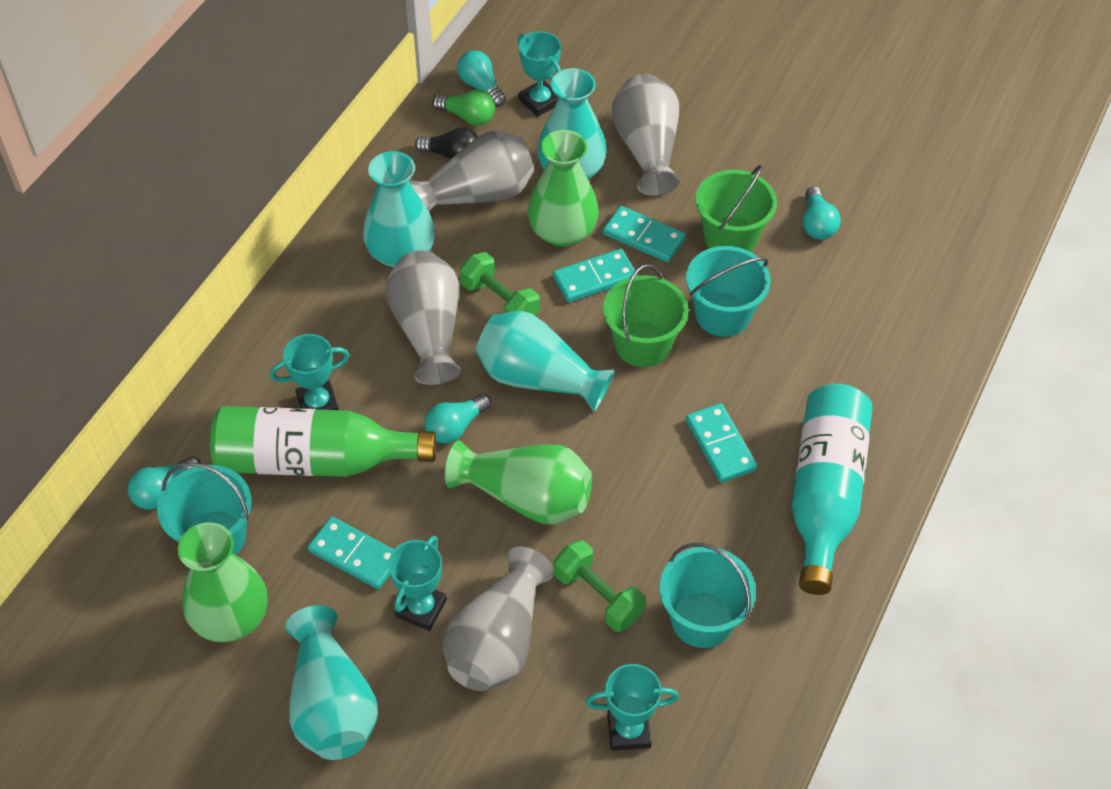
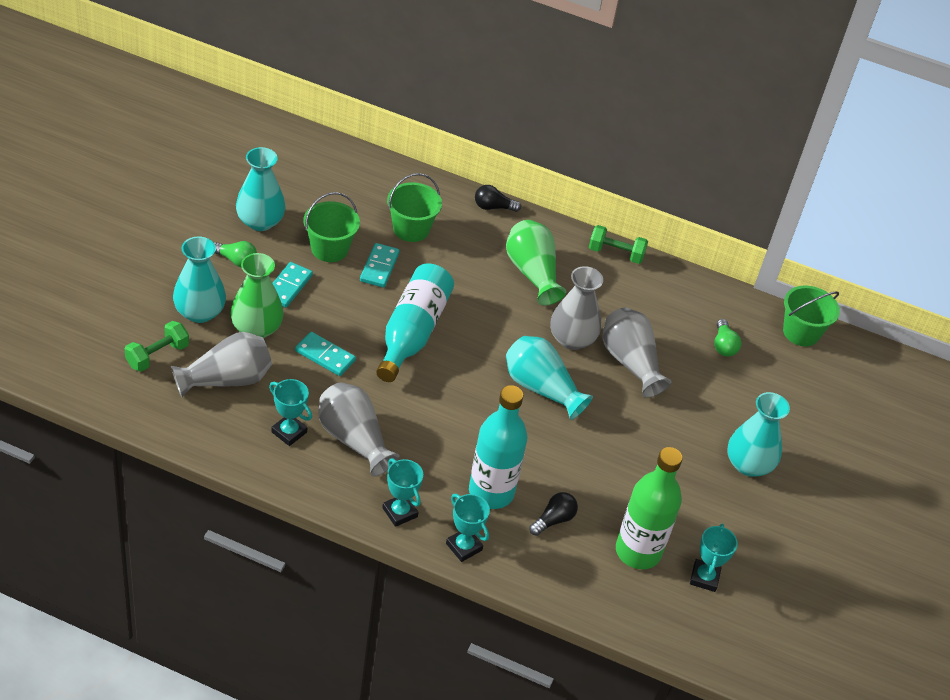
black light bulb: 1 -> 2
green bucket: 2 -> 3
green light bulb: 1 -> 2
green vase: 3 -> 2
turquoise bottle: 1 -> 2
turquoise bucket: 3 -> 0
turquoise domino: 4 -> 3
turquoise light bulb: 4 -> 0

